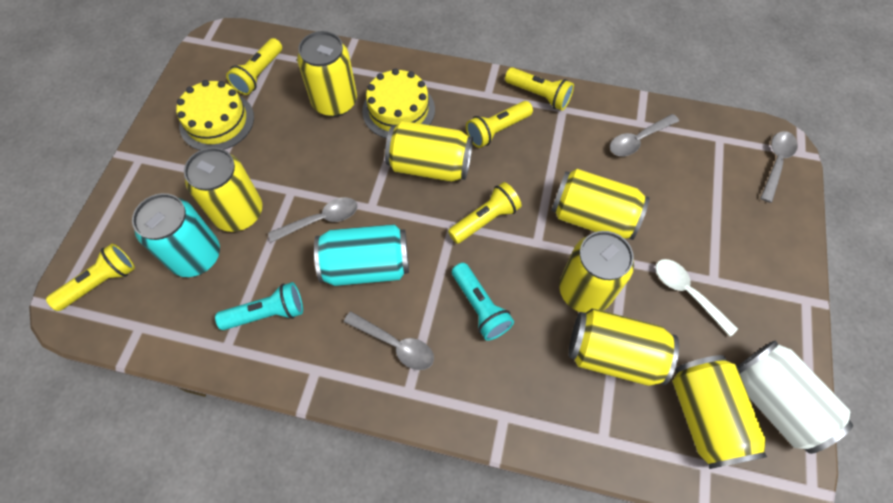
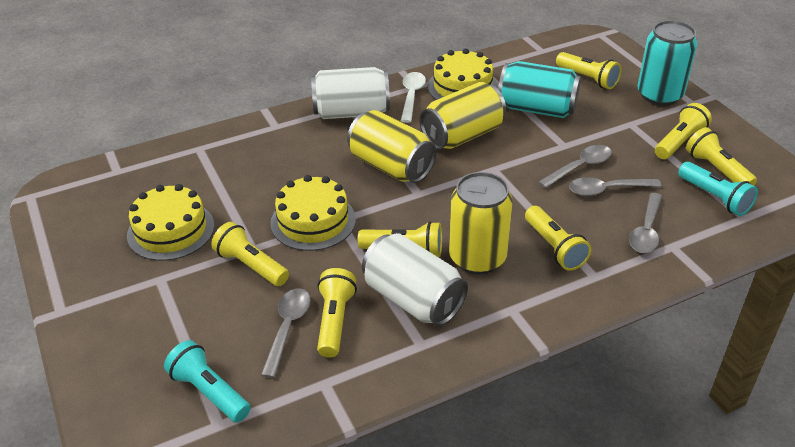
white can: 1 -> 2
yellow cake: 2 -> 3
yellow can: 7 -> 3
yellow flashlight: 5 -> 7

